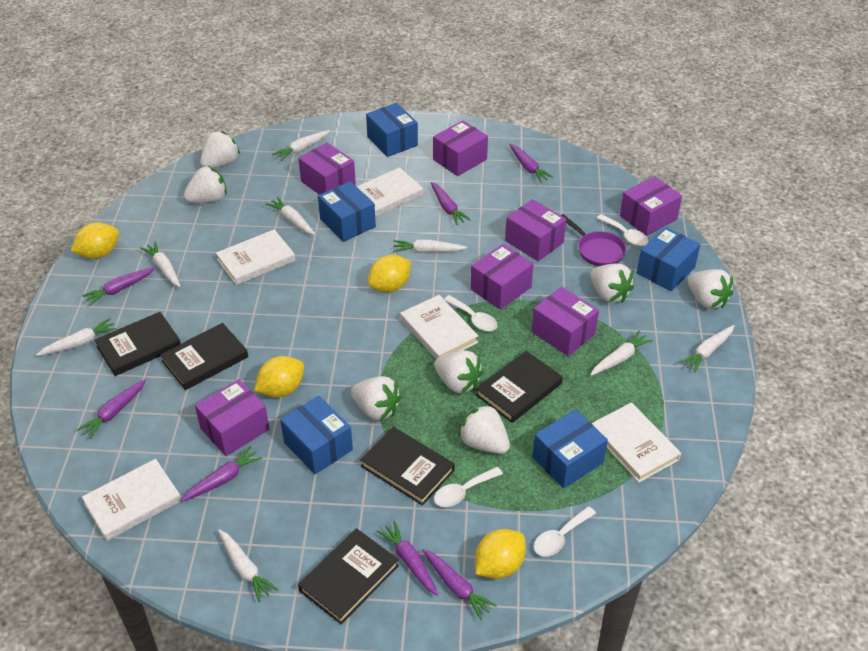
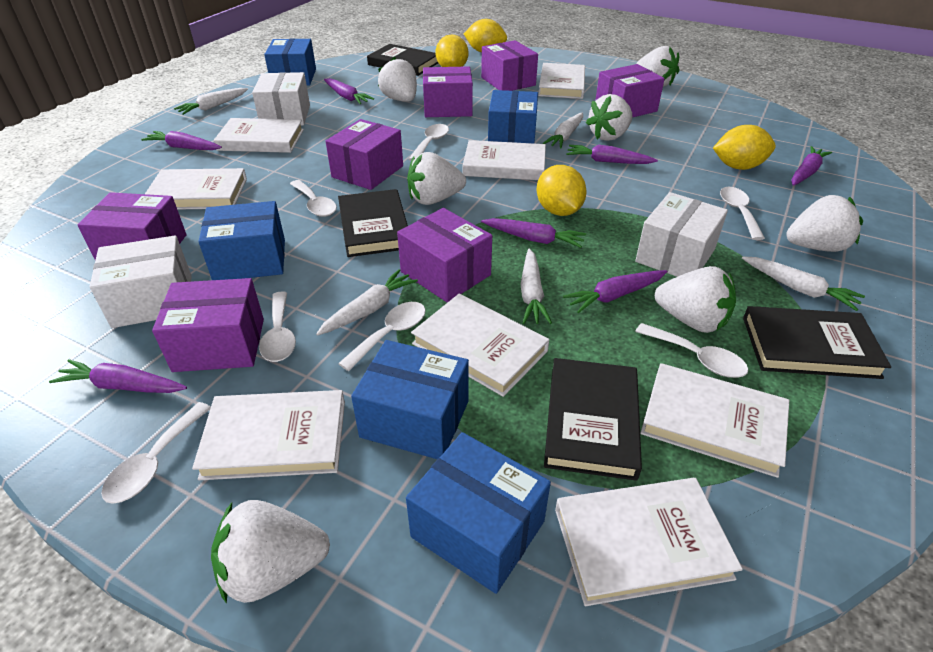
black book: 5 -> 4
purple pan: 1 -> 0
white book: 5 -> 8
white box: 0 -> 3
white carrot: 8 -> 5
white spoon: 4 -> 7

